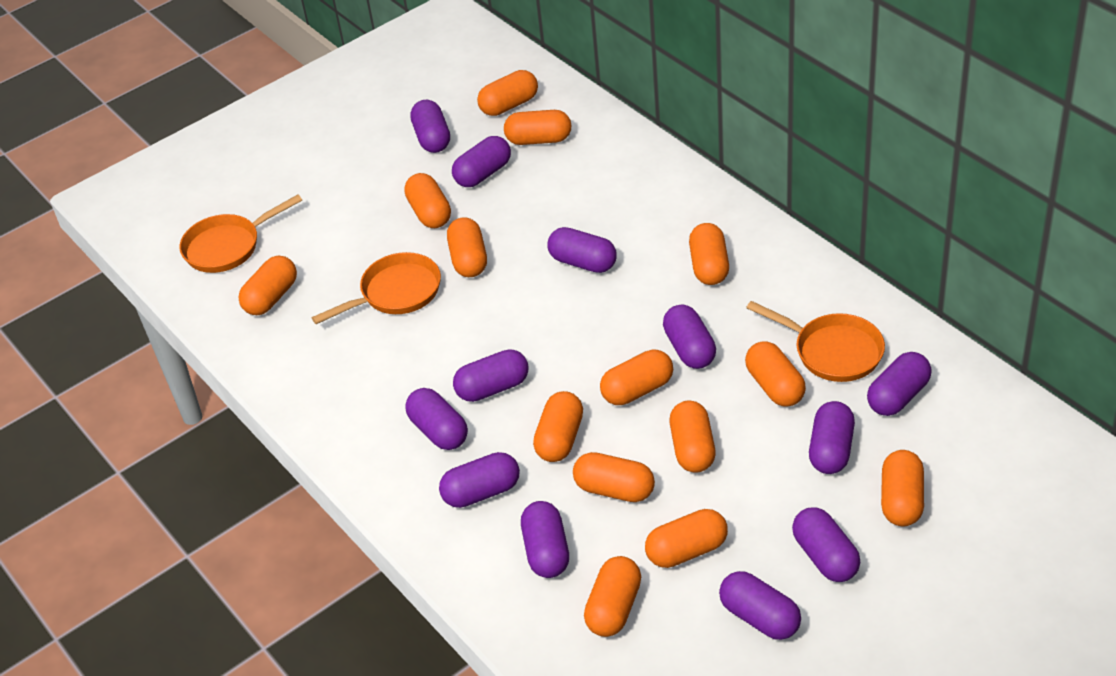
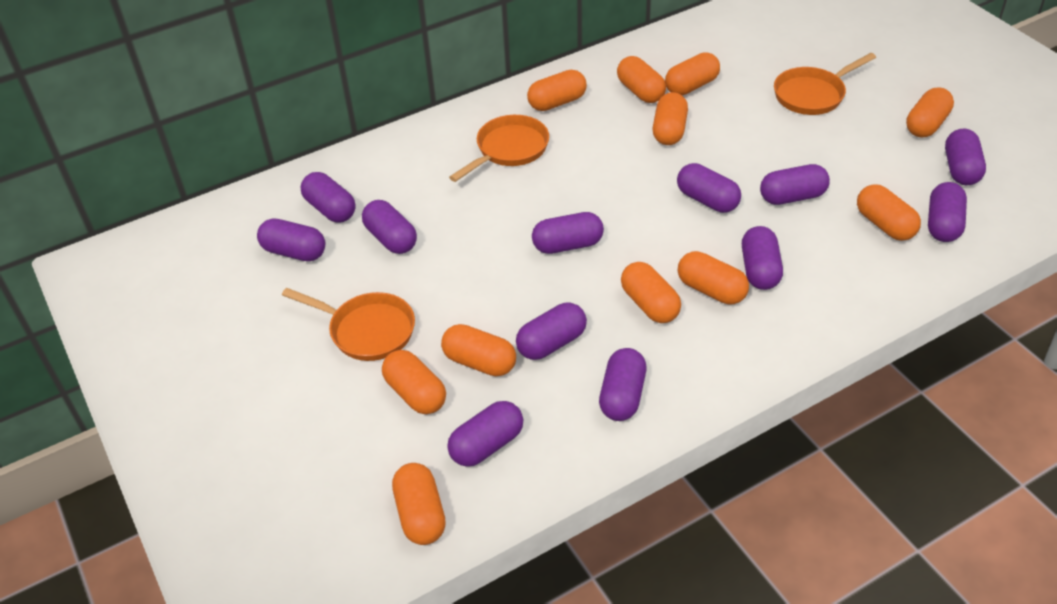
orange capsule: 14 -> 11

